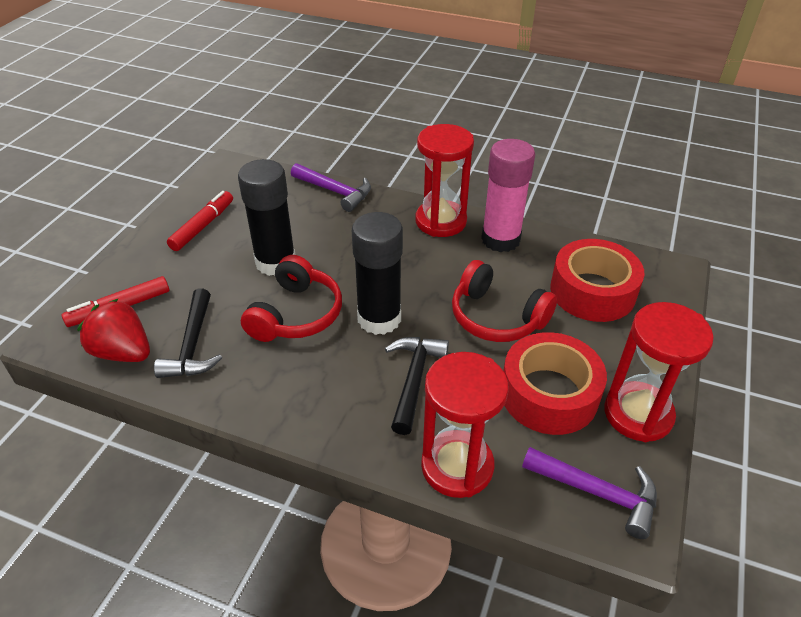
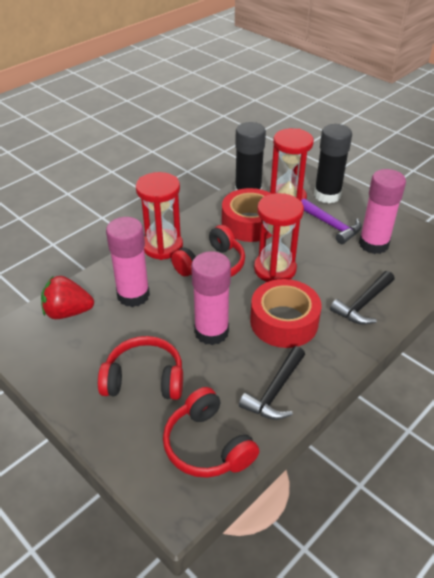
pink glue stick: 1 -> 3
purple hammer: 2 -> 1
red headphones: 2 -> 3
red marker: 2 -> 0

